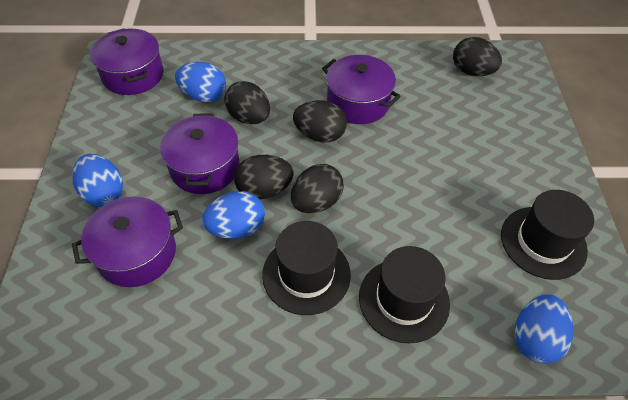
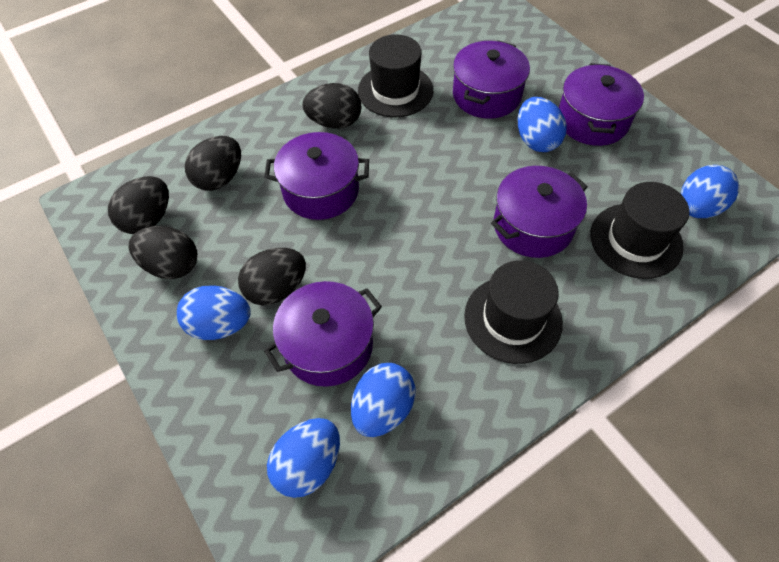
blue egg: 4 -> 5
purple pot: 4 -> 5

